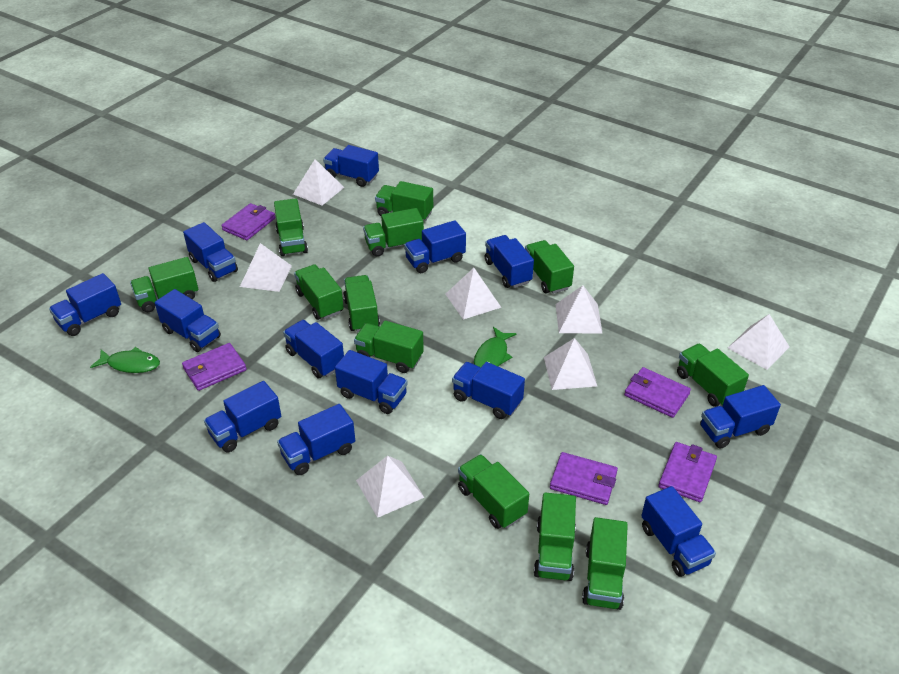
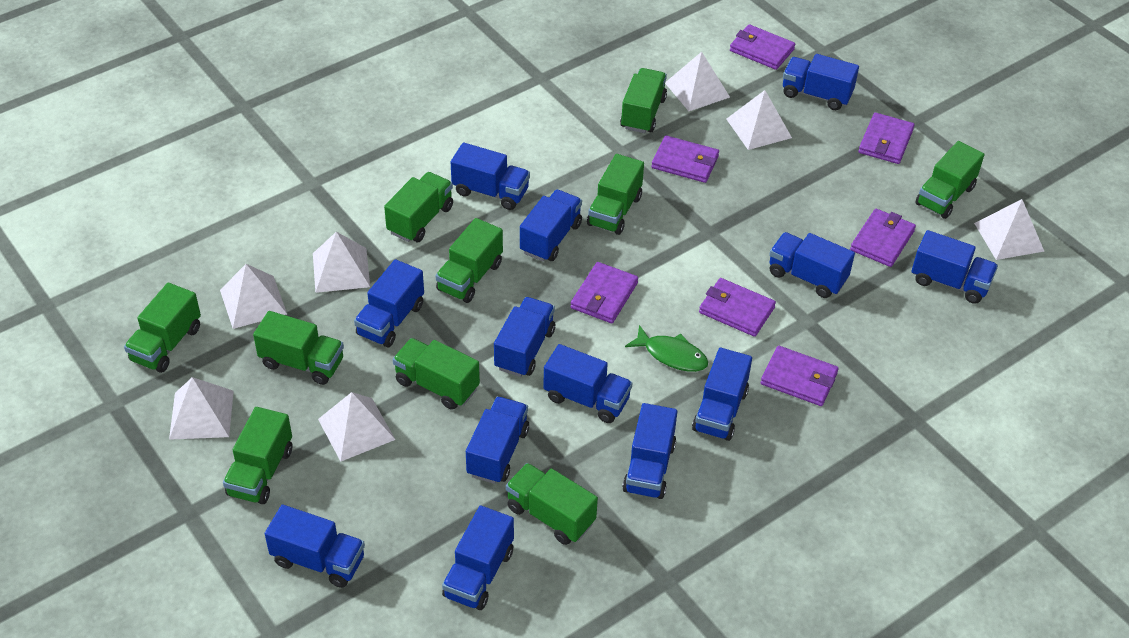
green fish: 2 -> 1
green truck: 12 -> 10
purple wallet: 5 -> 7

